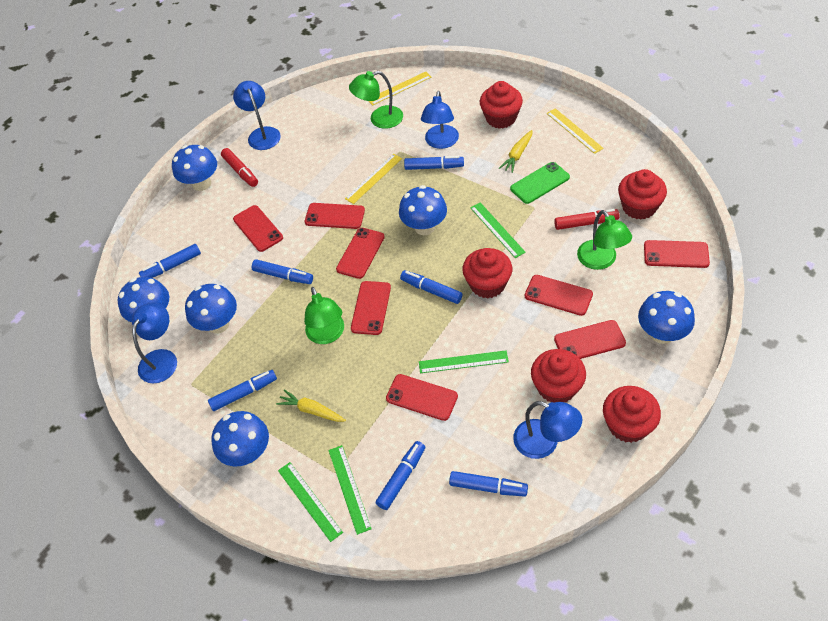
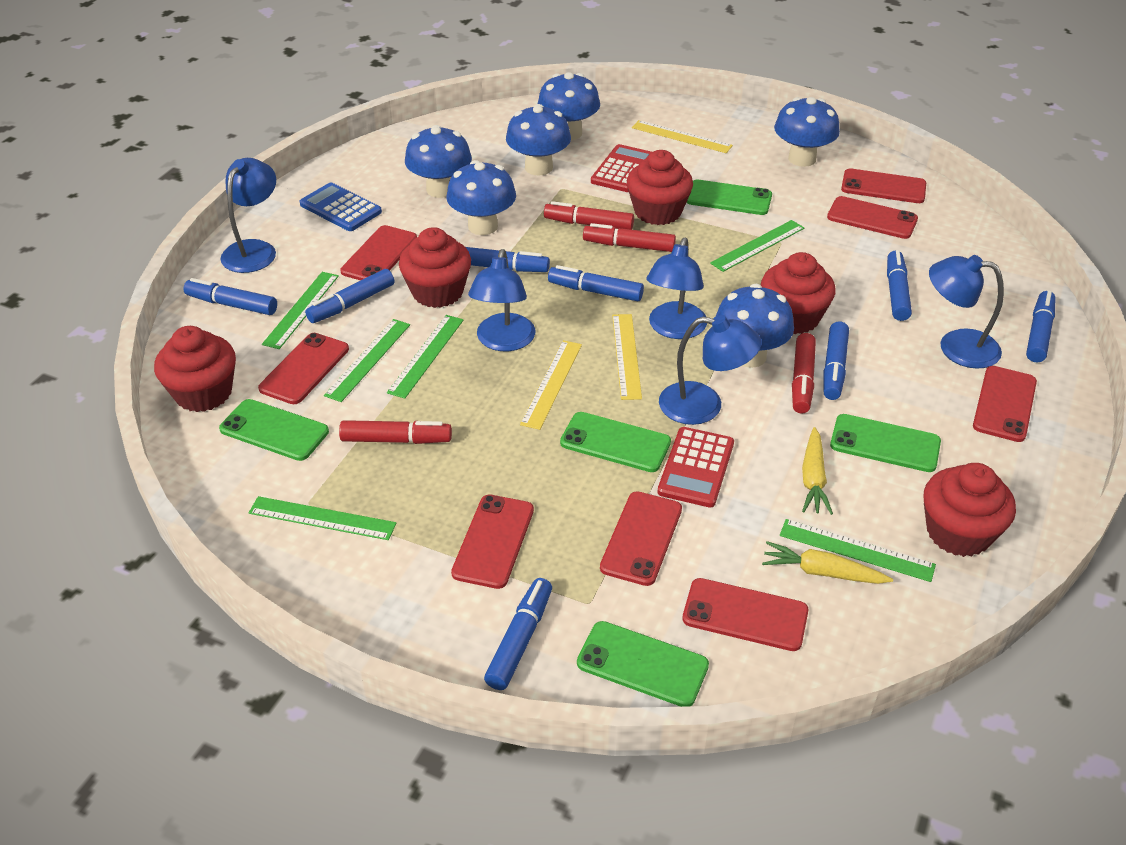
blue calculator: 0 -> 1
blue lamp: 4 -> 5
blue marker: 7 -> 8
green lamp: 3 -> 0
green phone: 1 -> 5
green ruler: 4 -> 6
red calculator: 0 -> 2
red marker: 2 -> 4

